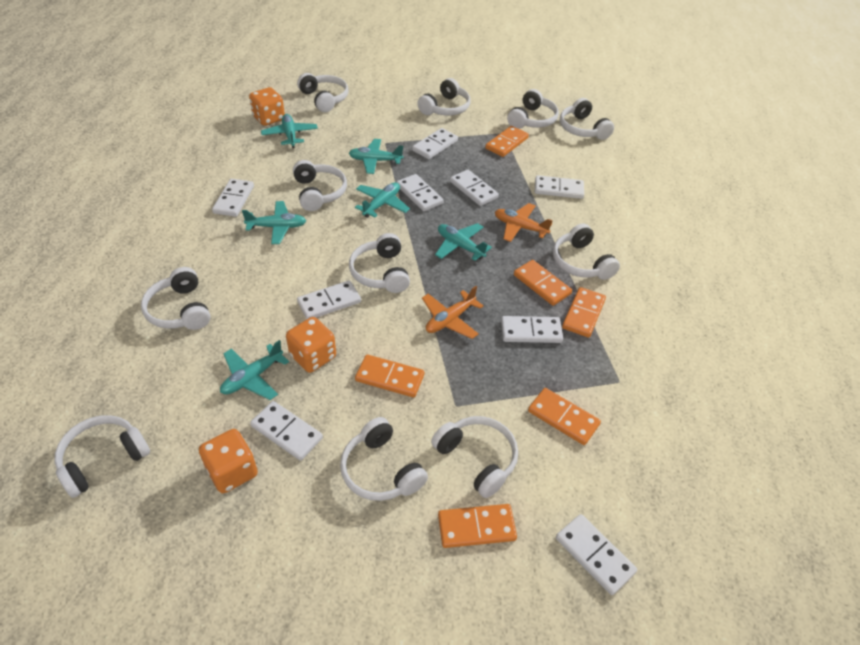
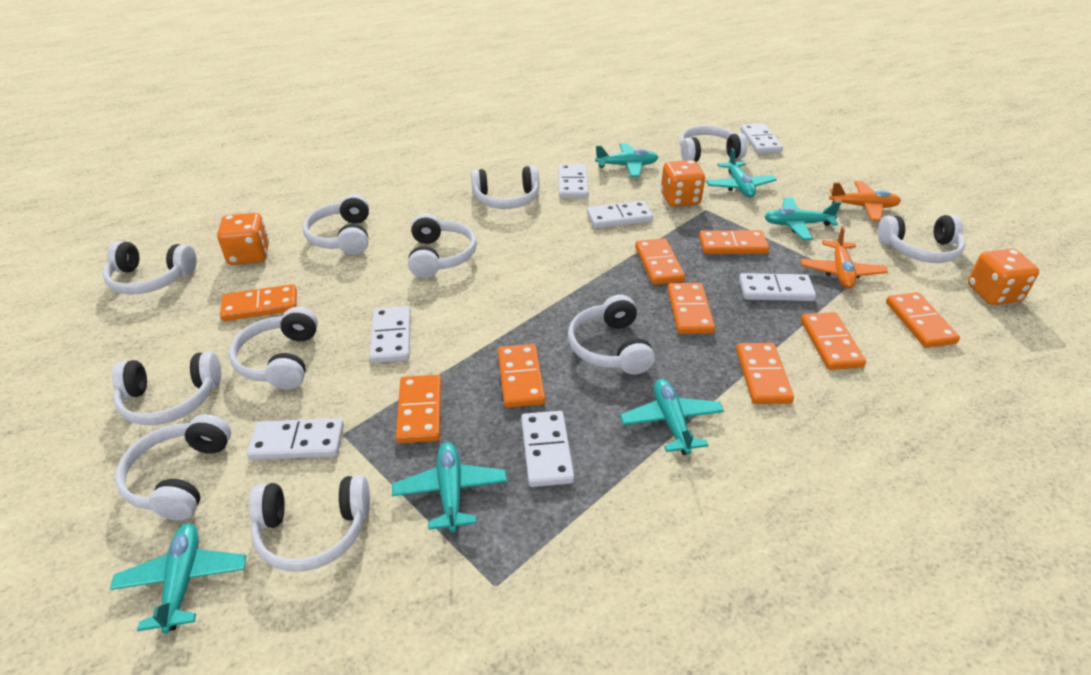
orange domino: 6 -> 9
white domino: 9 -> 7

